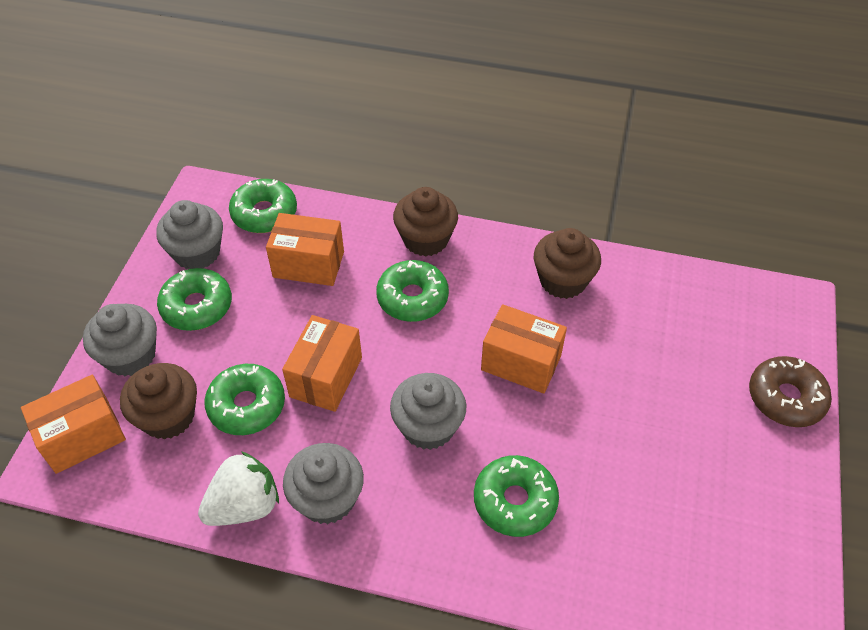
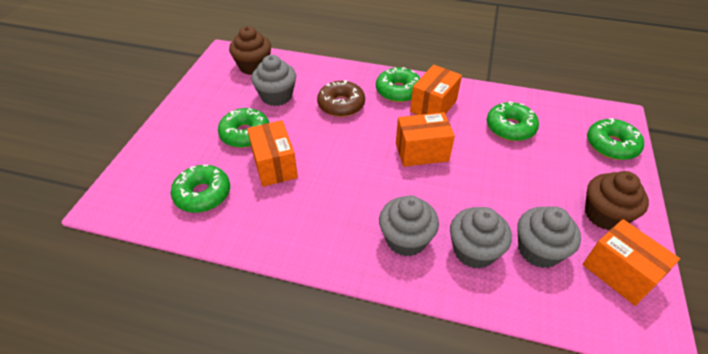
brown cupcake: 3 -> 2
white strawberry: 1 -> 0

